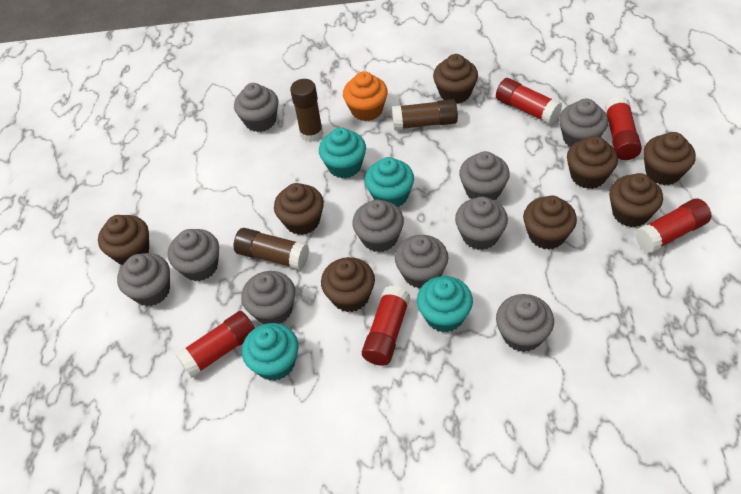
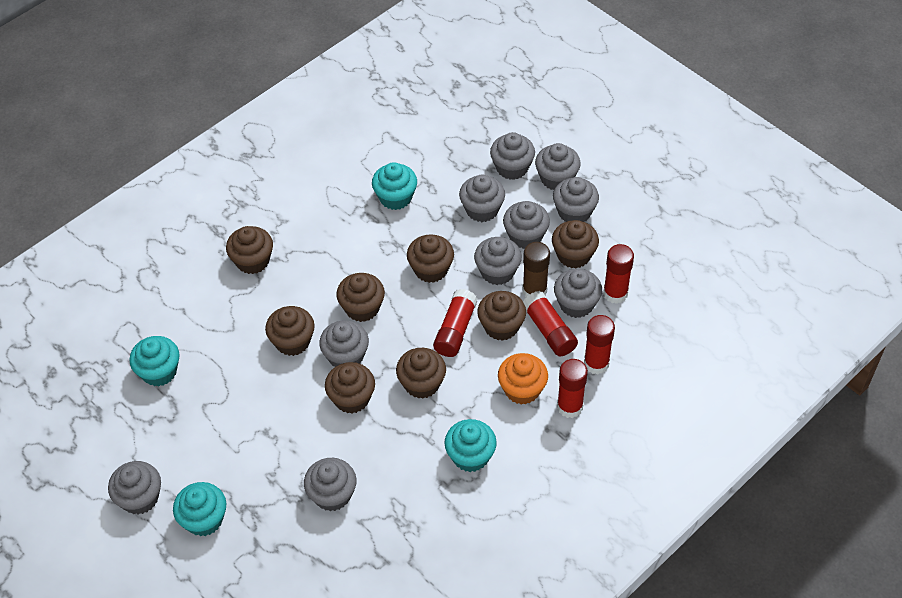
brown glue stick: 3 -> 1

